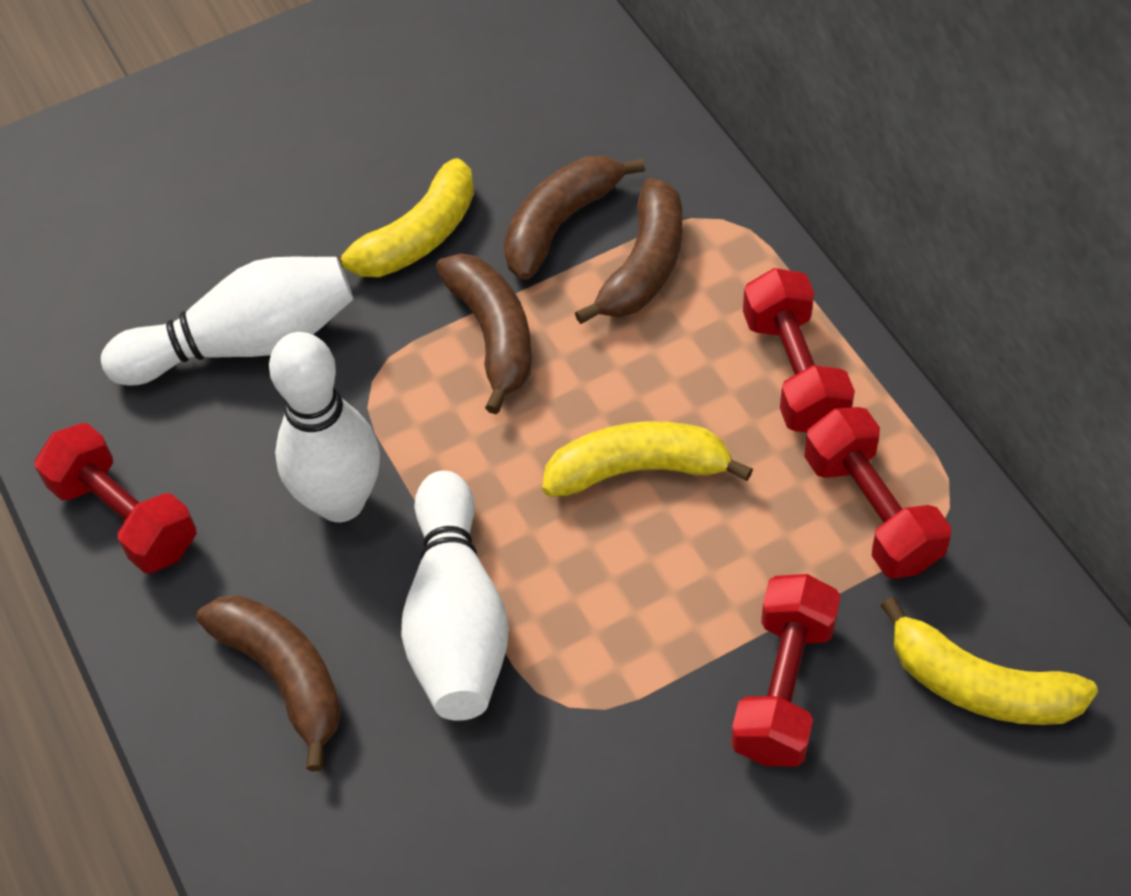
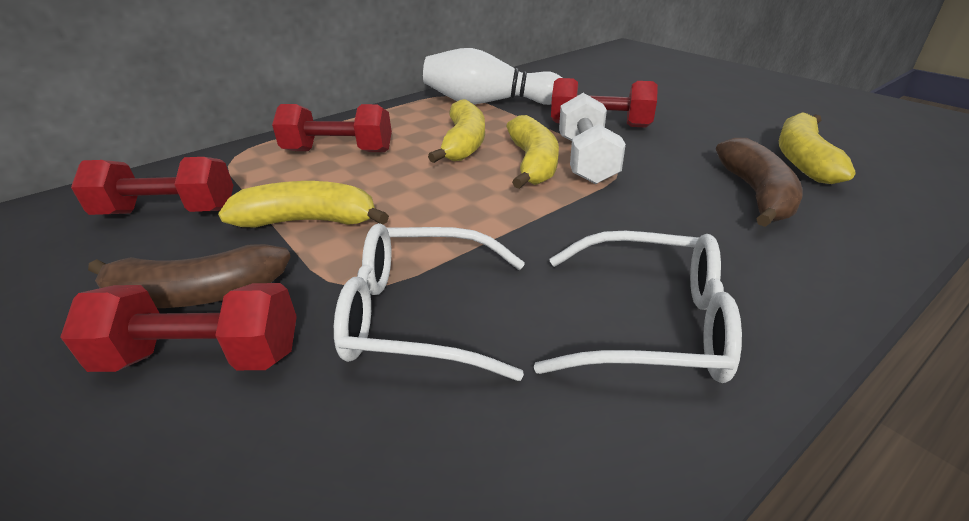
brown banana: 4 -> 2
white bowling pin: 3 -> 1
white dumbbell: 0 -> 1
white glasses: 0 -> 2
yellow banana: 3 -> 4

